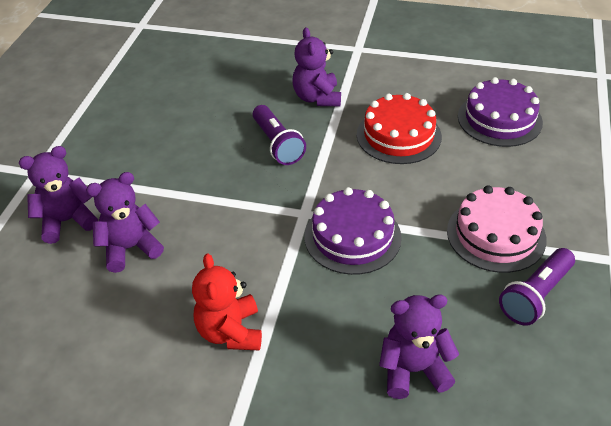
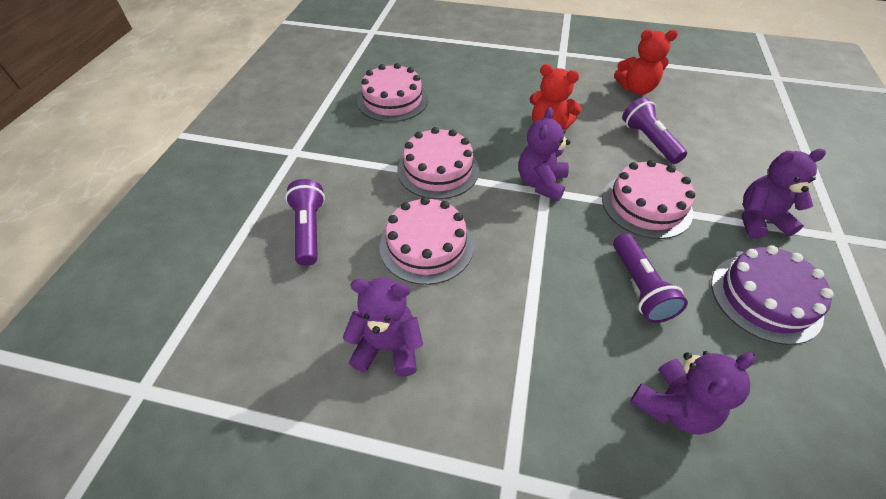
pink cake: 1 -> 4
purple cake: 2 -> 1
purple flashlight: 2 -> 3
red cake: 1 -> 0
red teddy bear: 1 -> 2

